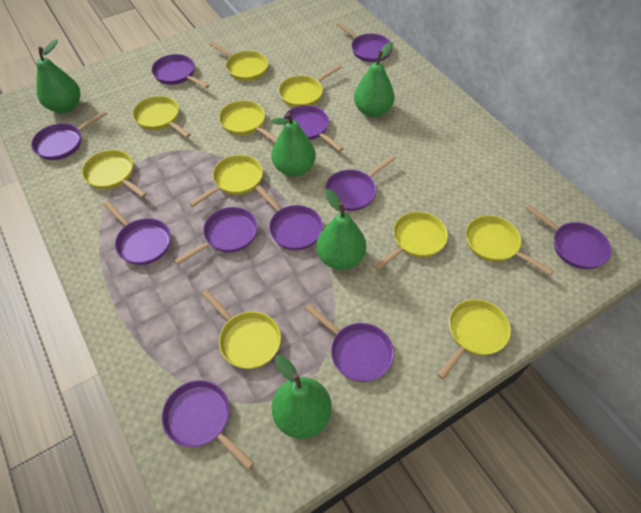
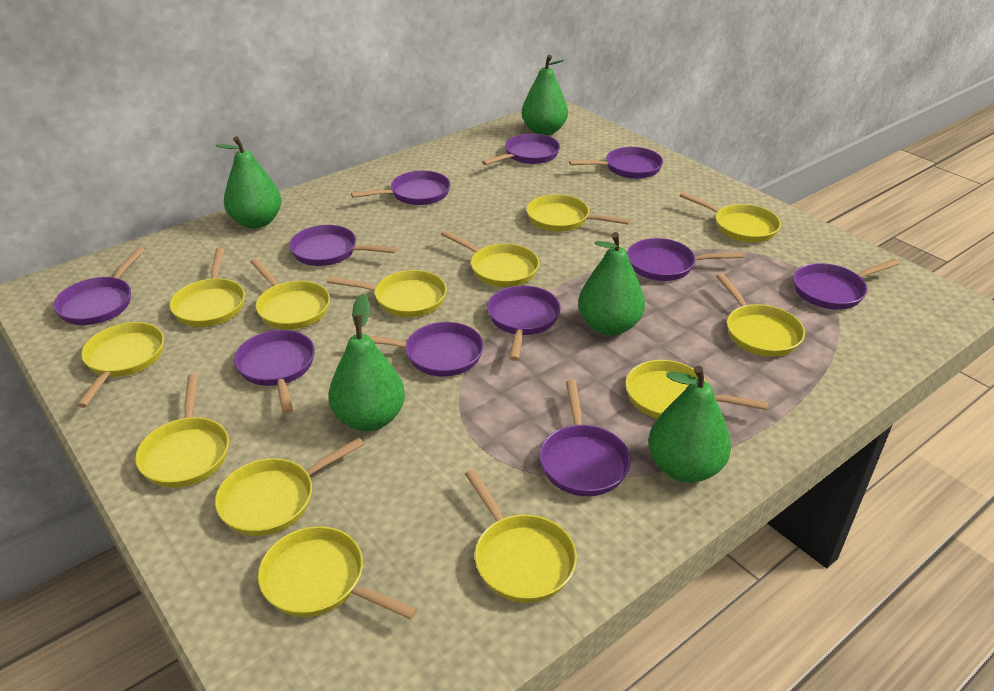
yellow pan: 10 -> 13

